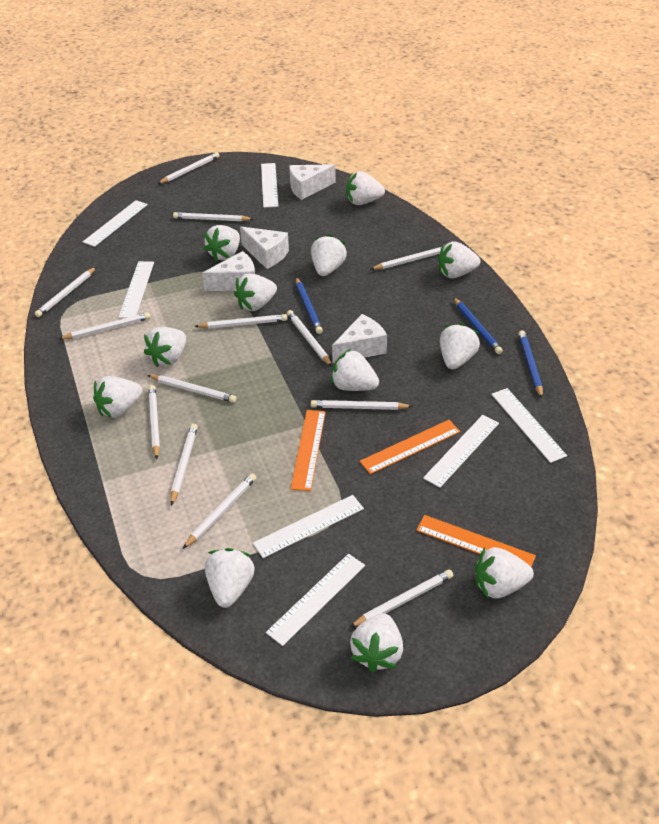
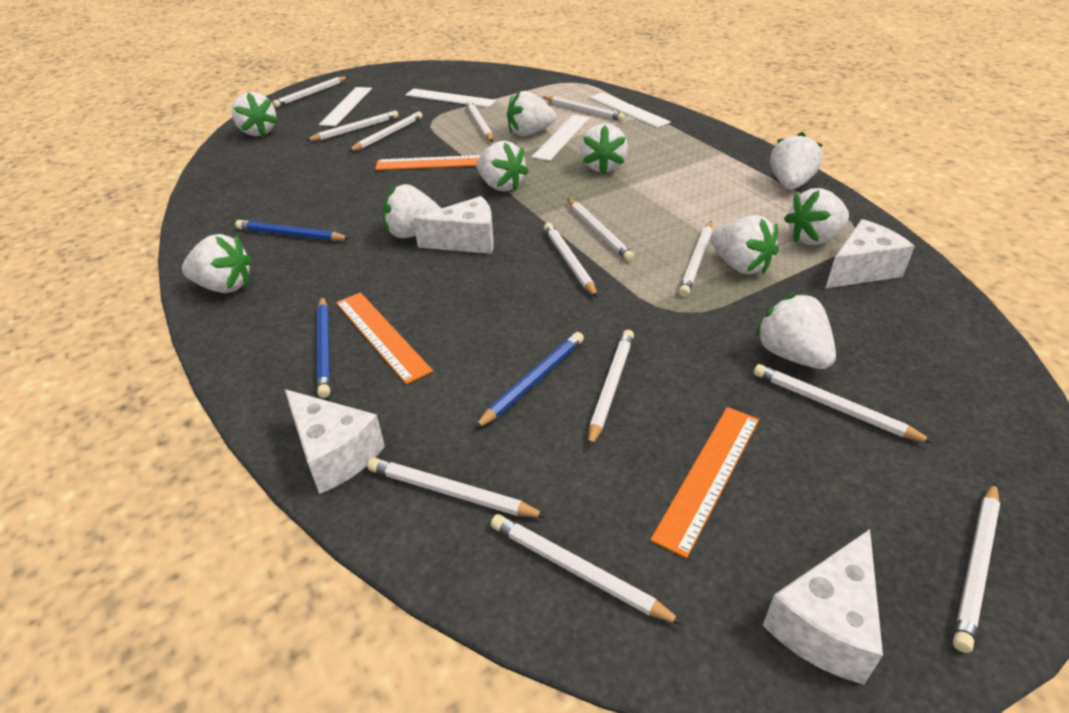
white ruler: 7 -> 4
white strawberry: 12 -> 10

